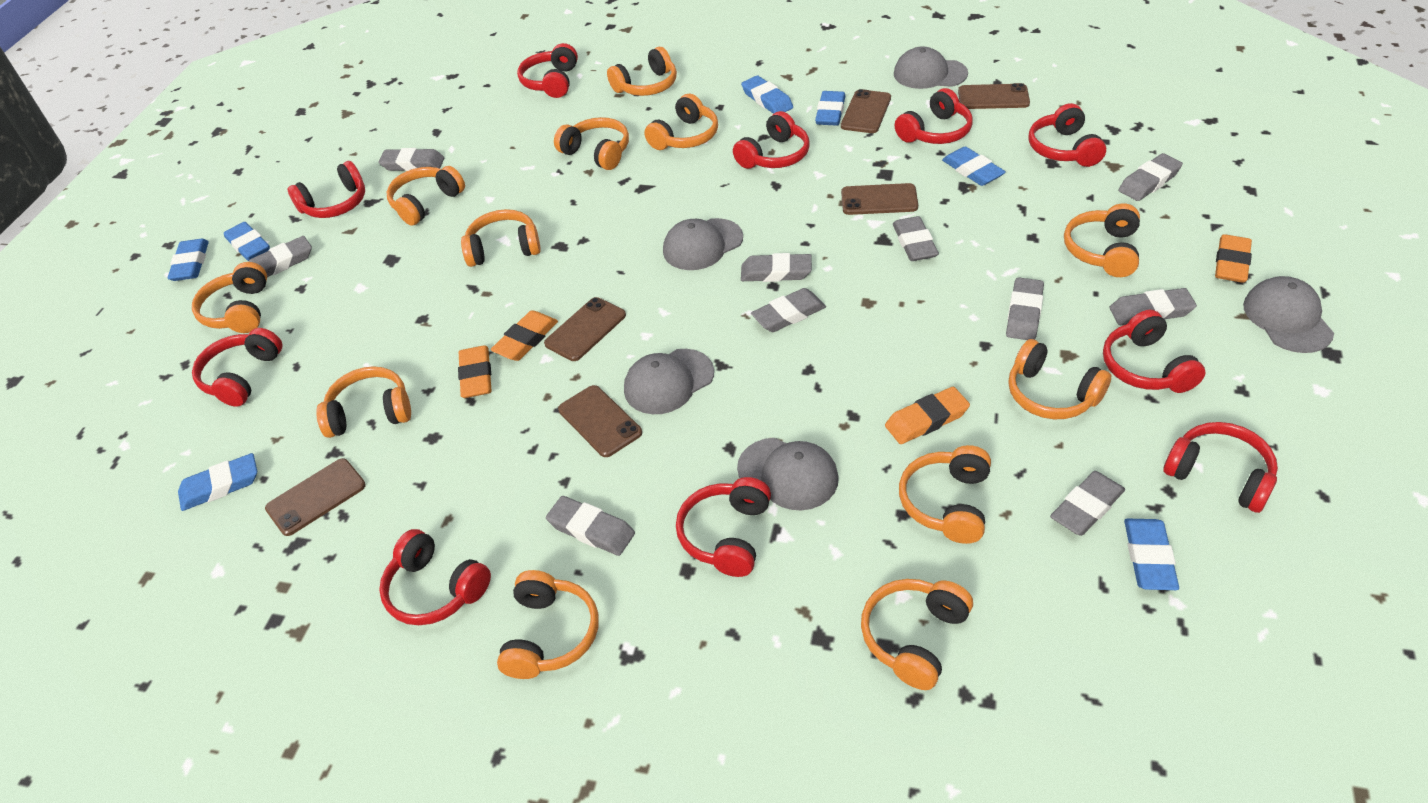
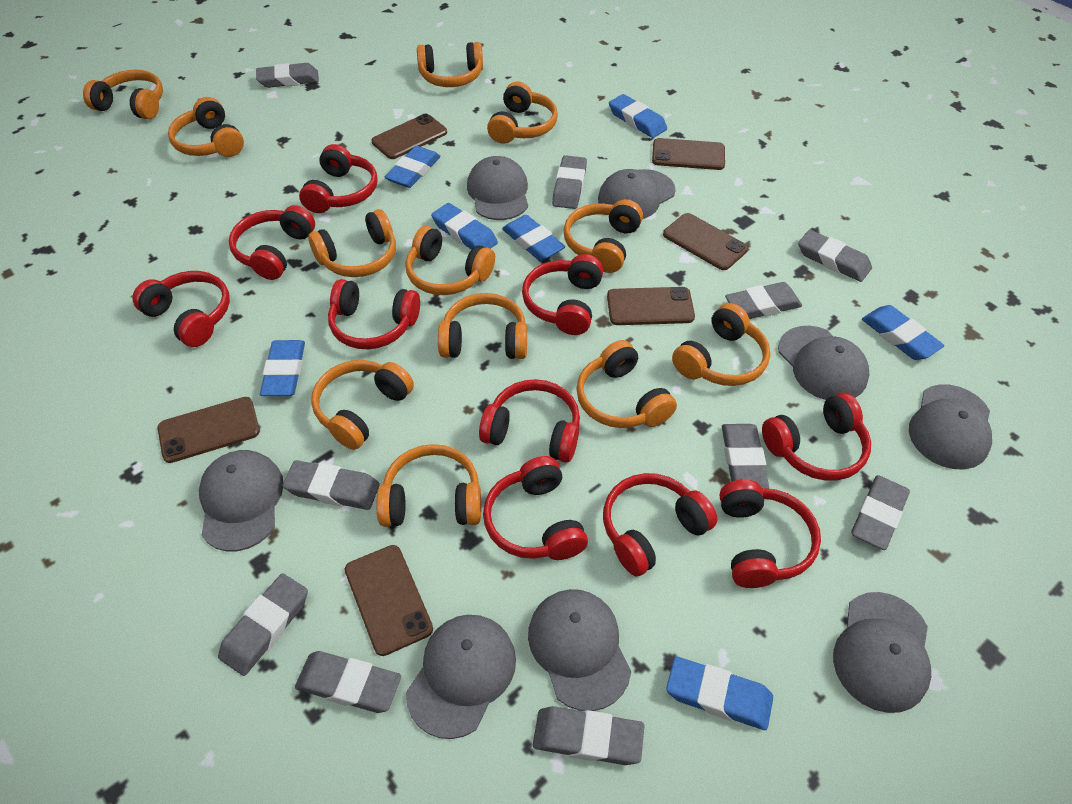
grey cap: 5 -> 8
orange eraser: 4 -> 0

